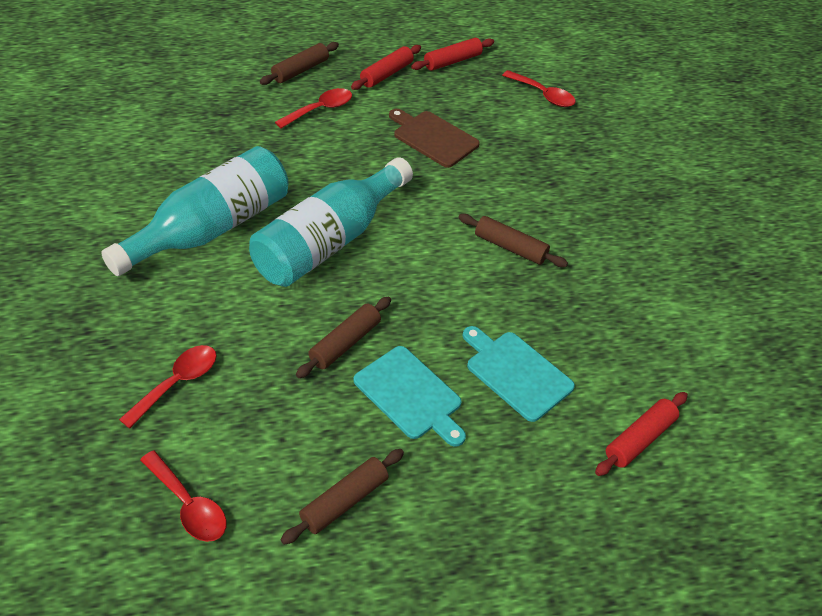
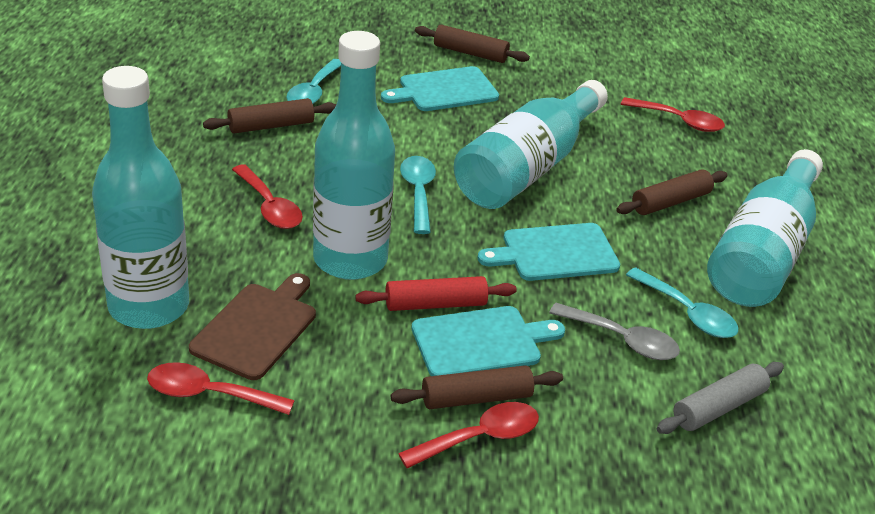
grey rolling pin: 0 -> 1
grey spoon: 0 -> 1
red rolling pin: 3 -> 1
turquoise bottle: 2 -> 4
turquoise cutting board: 2 -> 3
turquoise spoon: 0 -> 3

